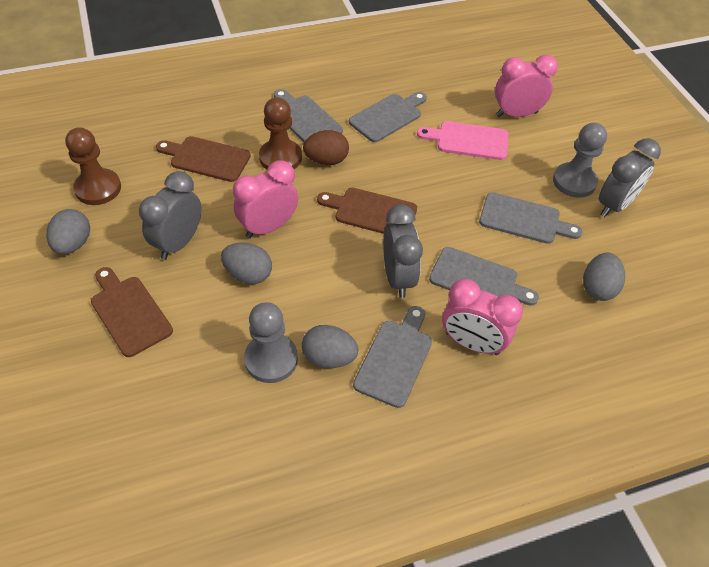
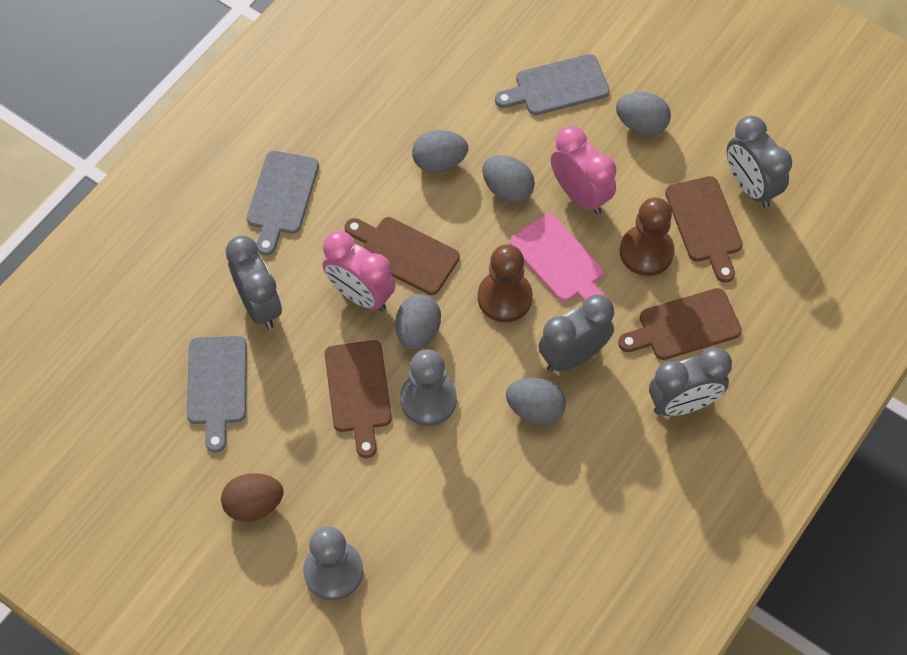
brown cutting board: 3 -> 4
grey clock: 3 -> 4
grey cutting board: 5 -> 3
grey egg: 4 -> 5
pink clock: 3 -> 2

